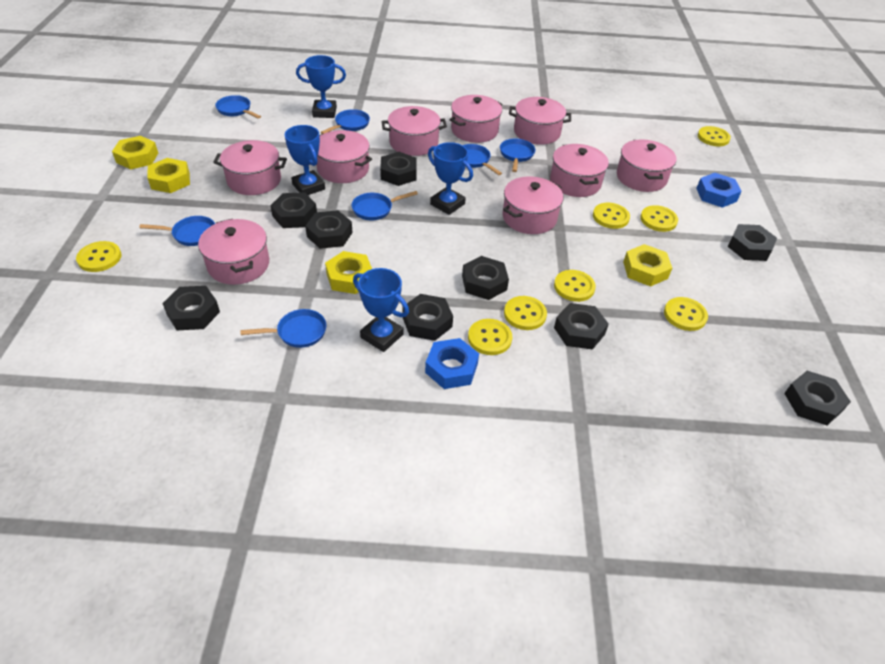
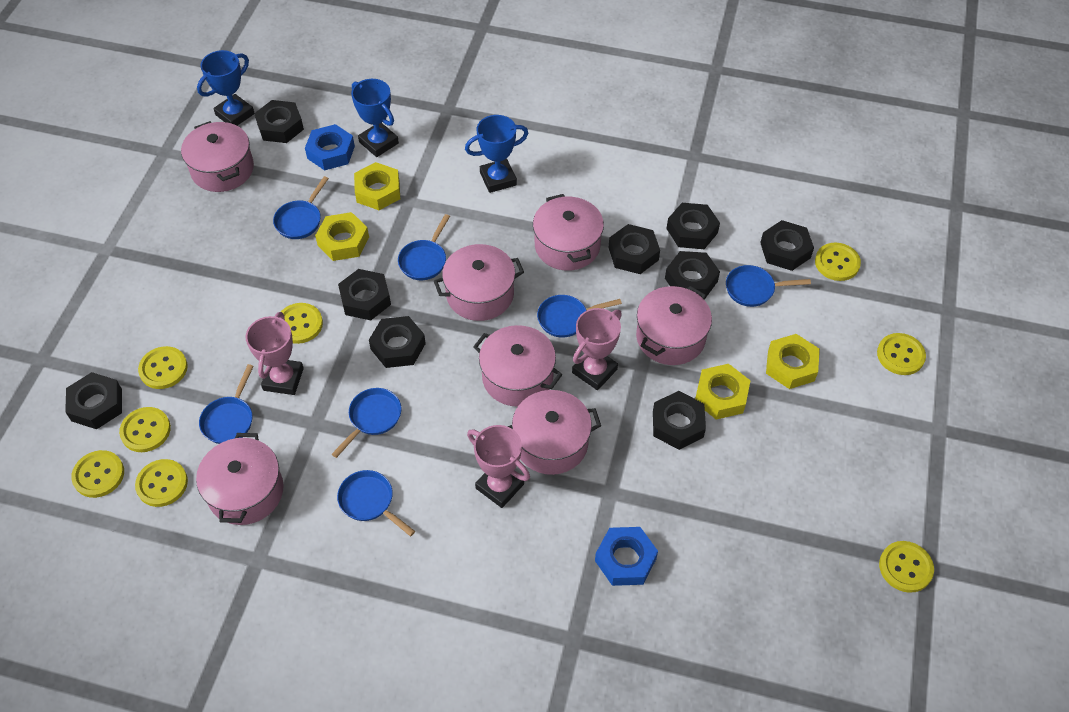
blue trophy: 4 -> 3
pink pot: 9 -> 7
pink trophy: 0 -> 3

